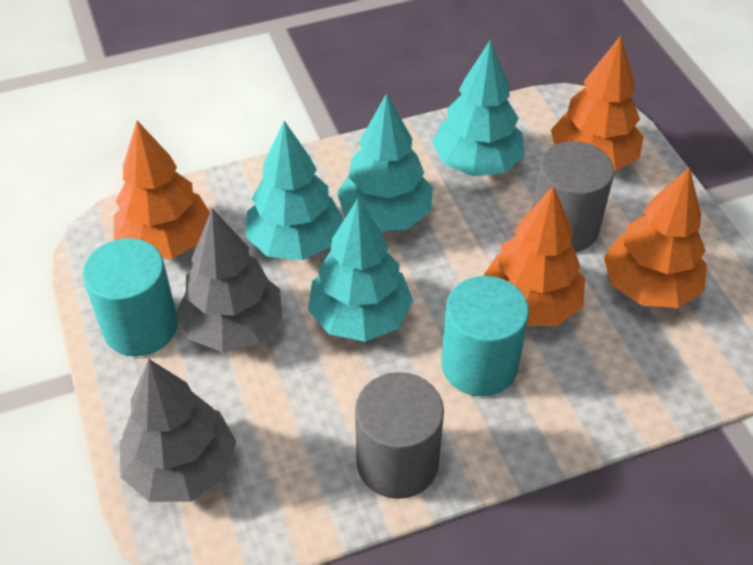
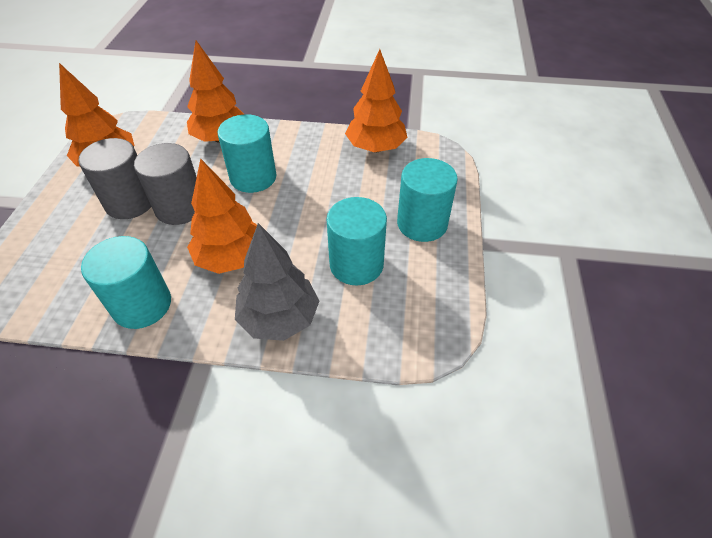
grey tree: 2 -> 1
turquoise cylinder: 2 -> 4
turquoise tree: 4 -> 0

